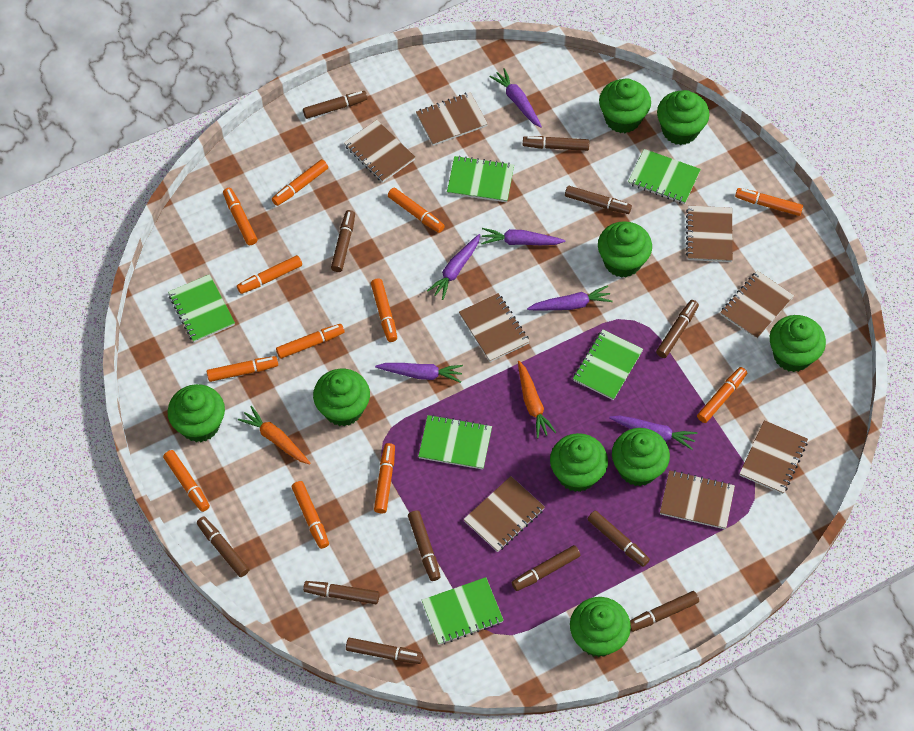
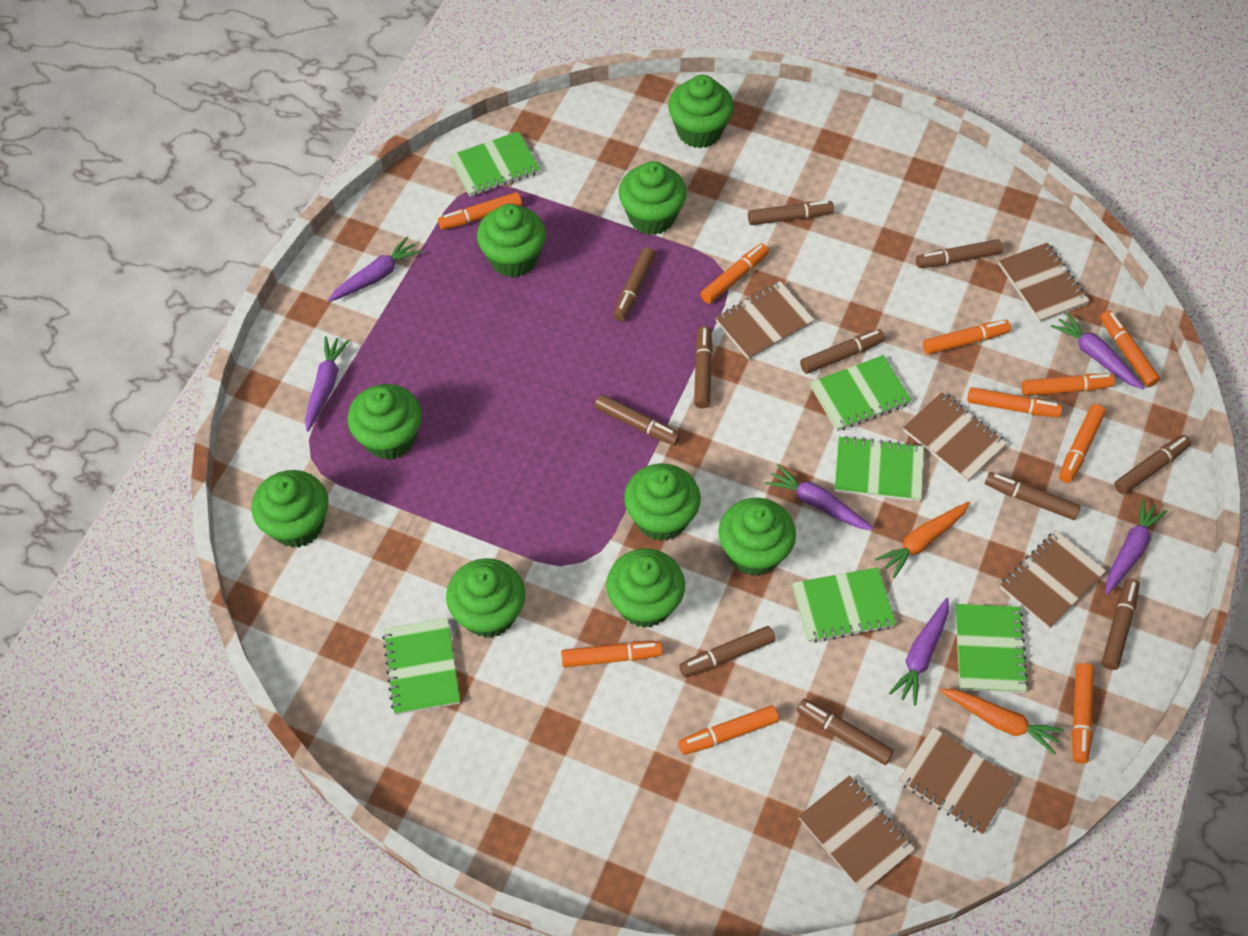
brown marker: 12 -> 11
brown notebook: 8 -> 6
orange marker: 12 -> 10

